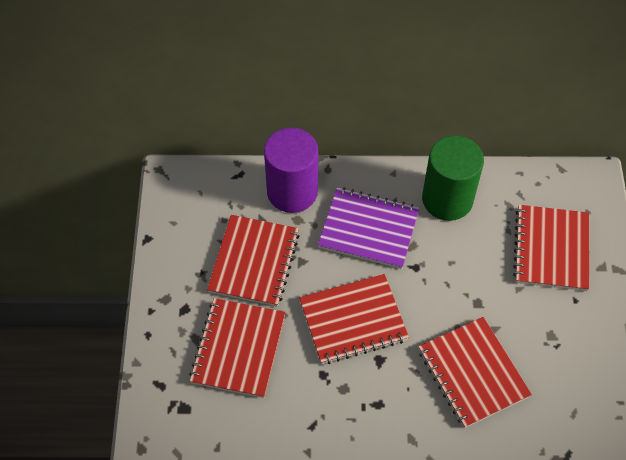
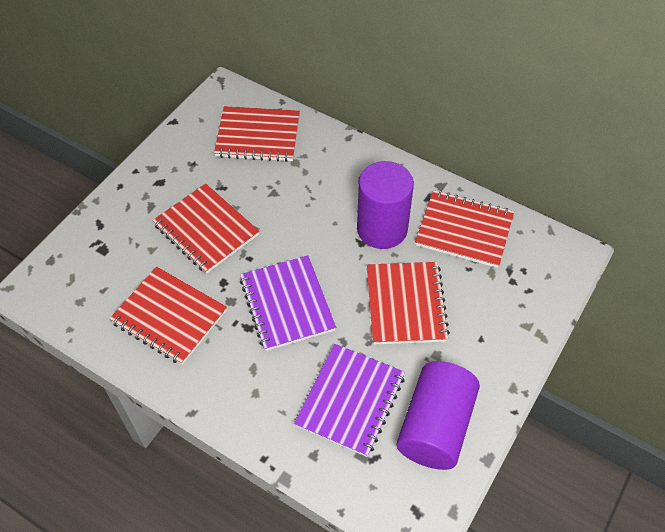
green cylinder: 1 -> 0
purple cylinder: 1 -> 2
purple notebook: 1 -> 2

